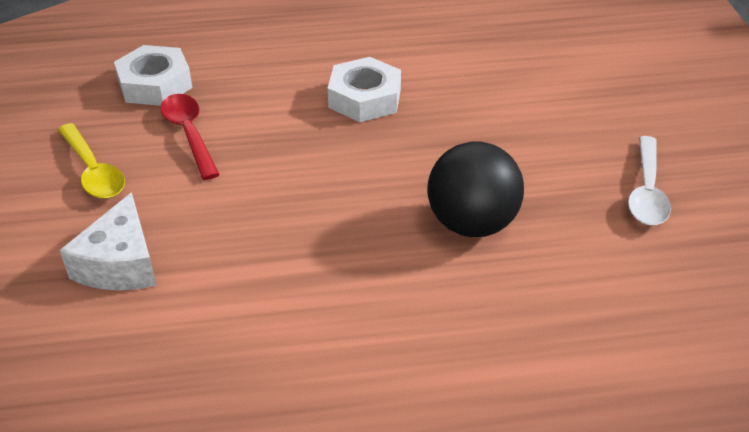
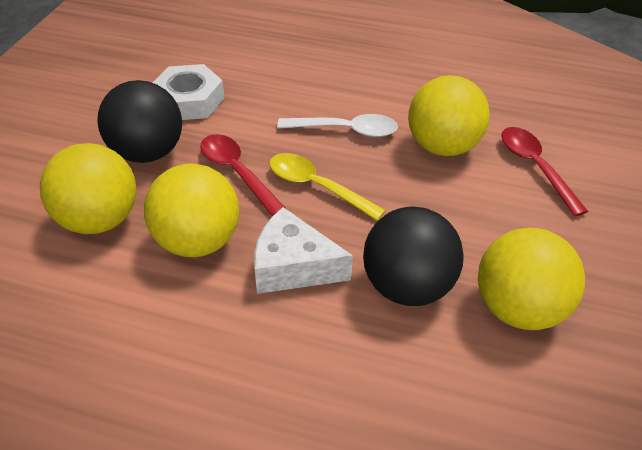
black ball: 1 -> 2
red spoon: 1 -> 2
white nut: 2 -> 1
yellow ball: 0 -> 4

